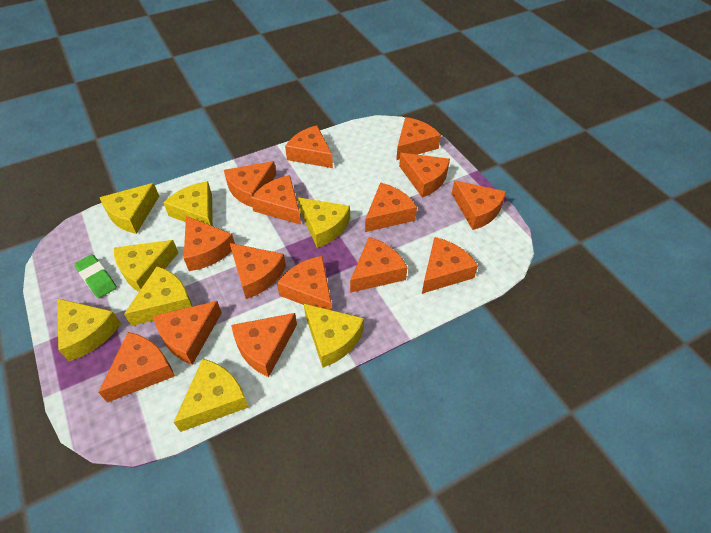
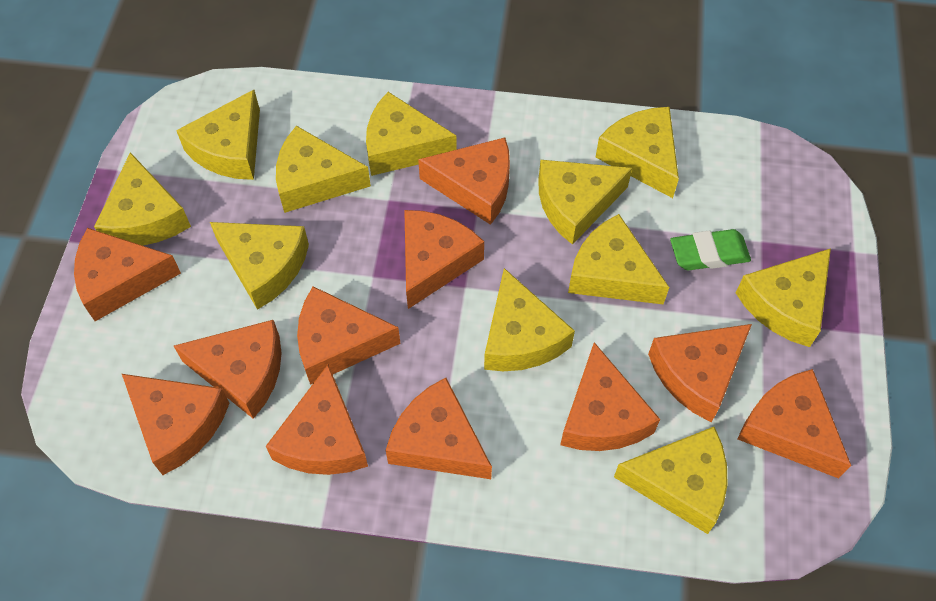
orange cheese: 15 -> 11
yellow cheese: 8 -> 11

